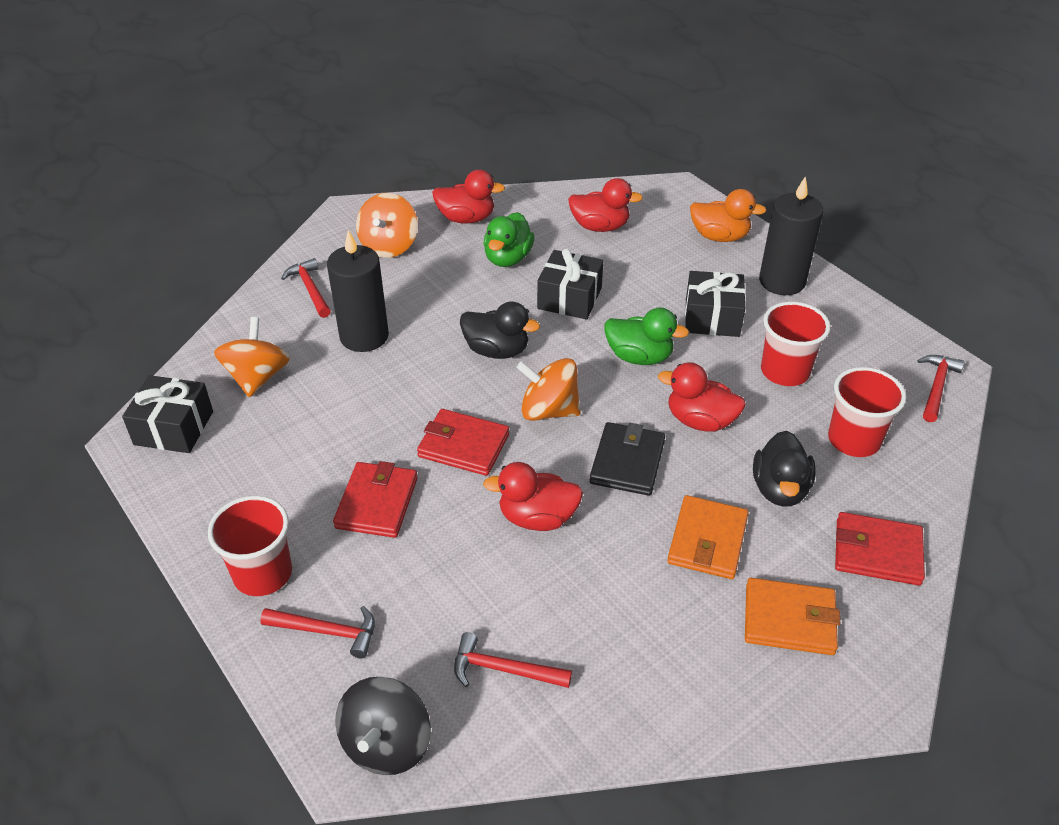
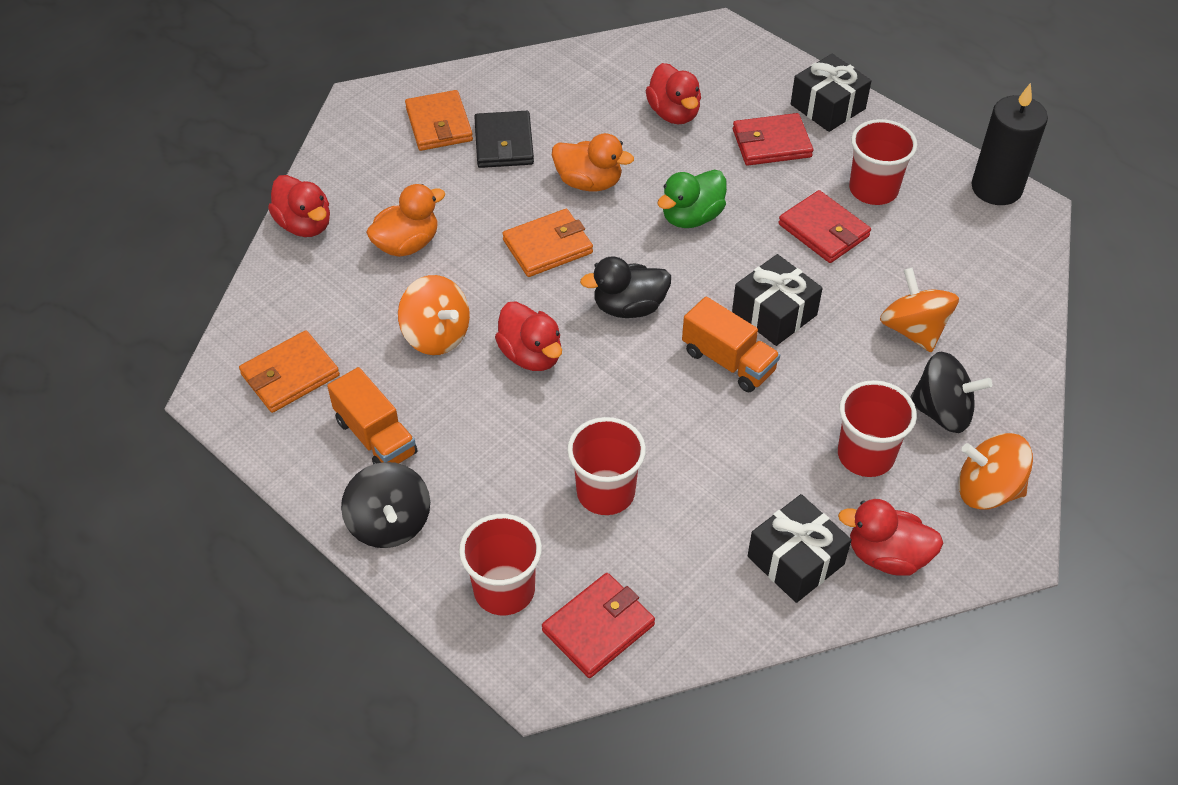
black candle: 2 -> 1
black duck: 2 -> 1
black spinning top: 1 -> 2
green duck: 2 -> 1
orange duck: 1 -> 2
orange truck: 0 -> 2
orange wallet: 2 -> 3
red cup: 3 -> 4
red hammer: 4 -> 0

